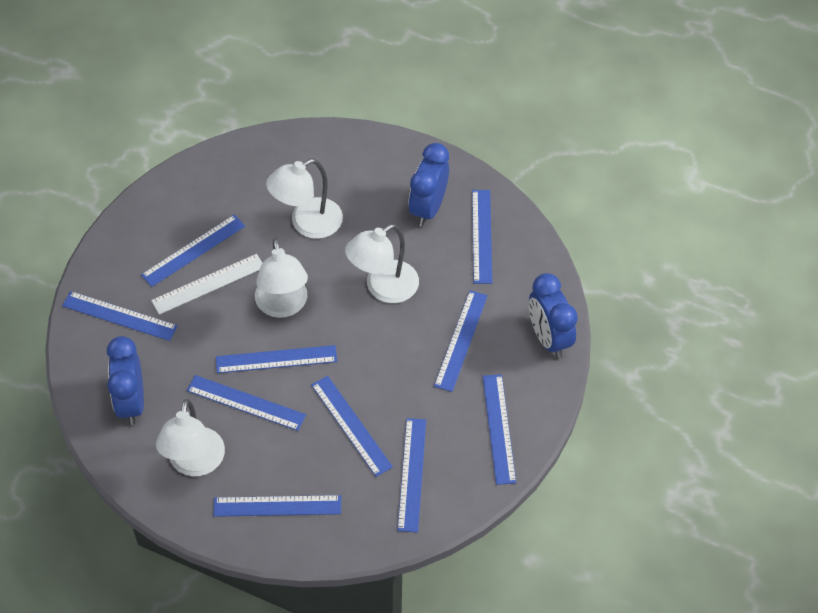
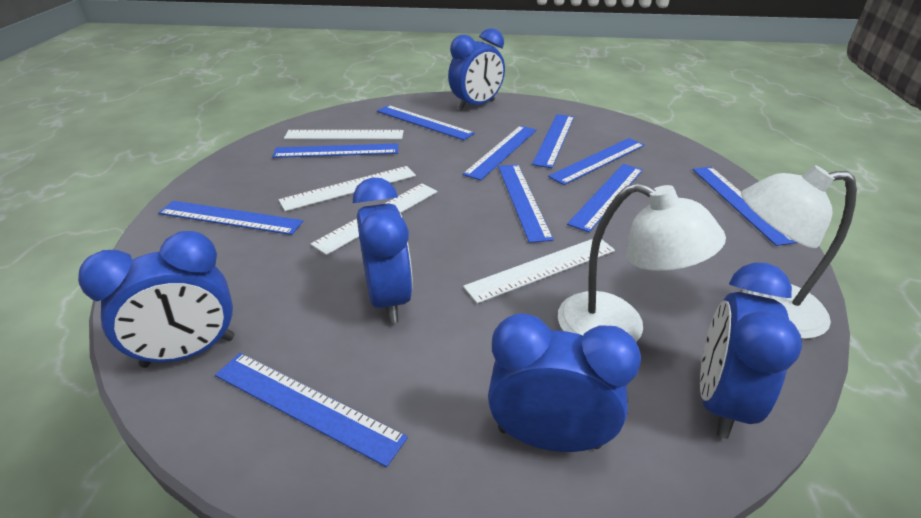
blue clock: 3 -> 5
white lamp: 4 -> 2
white ruler: 1 -> 4

